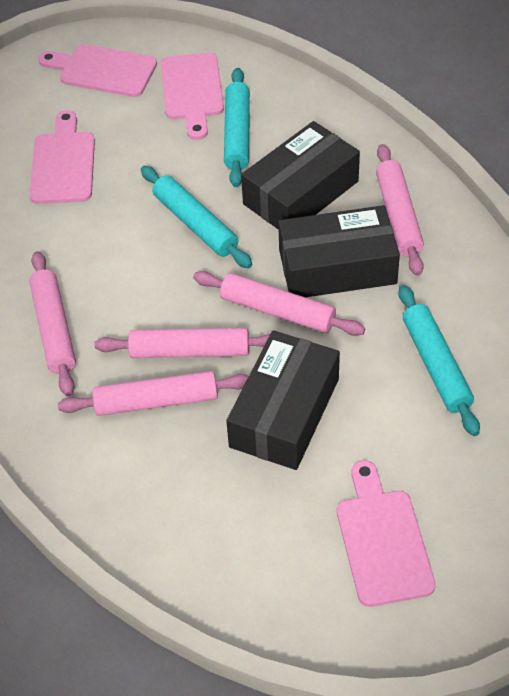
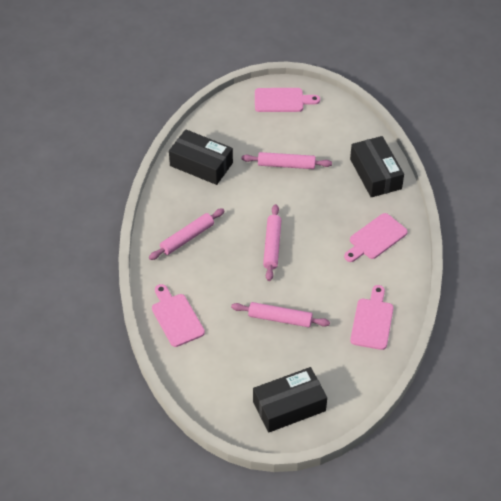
pink rolling pin: 5 -> 4
turquoise rolling pin: 3 -> 0

